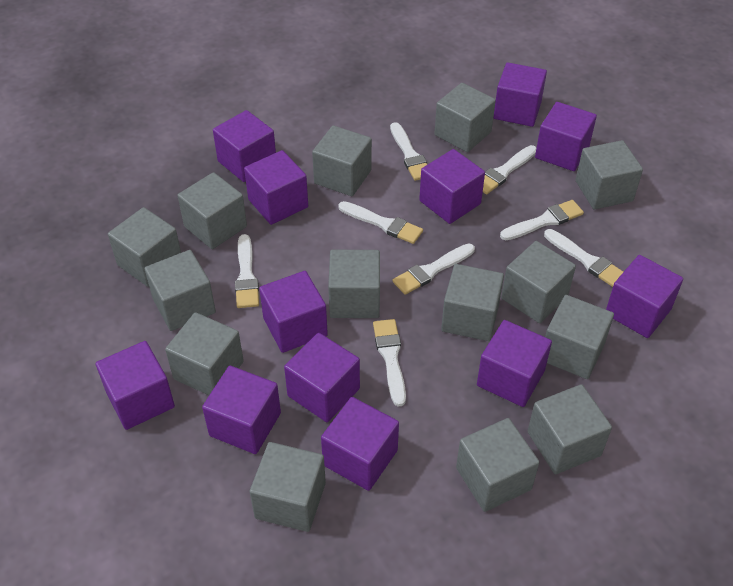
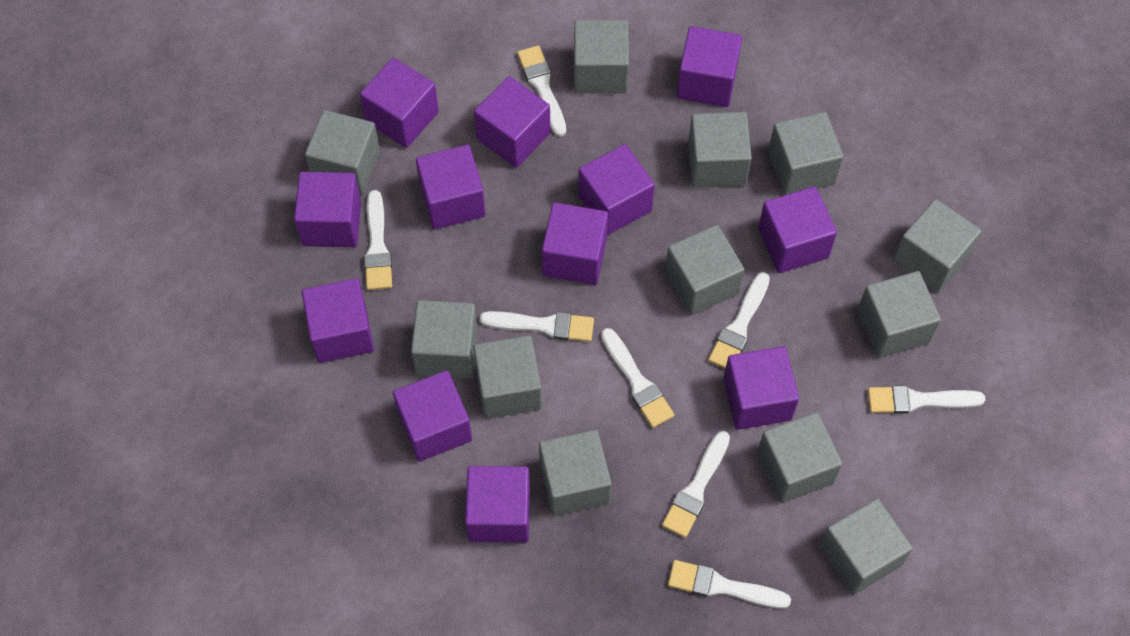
grey cube: 14 -> 12

